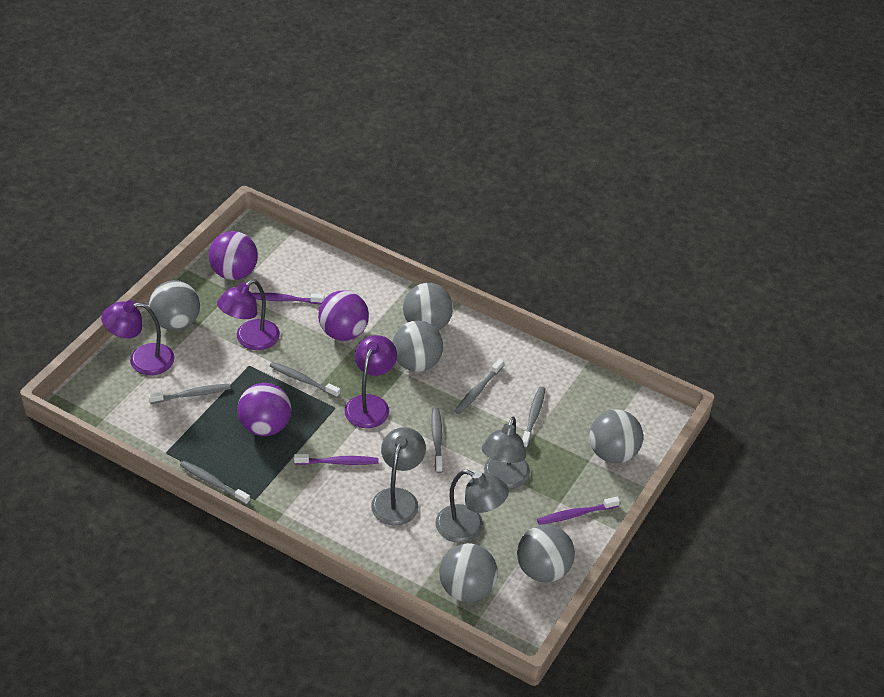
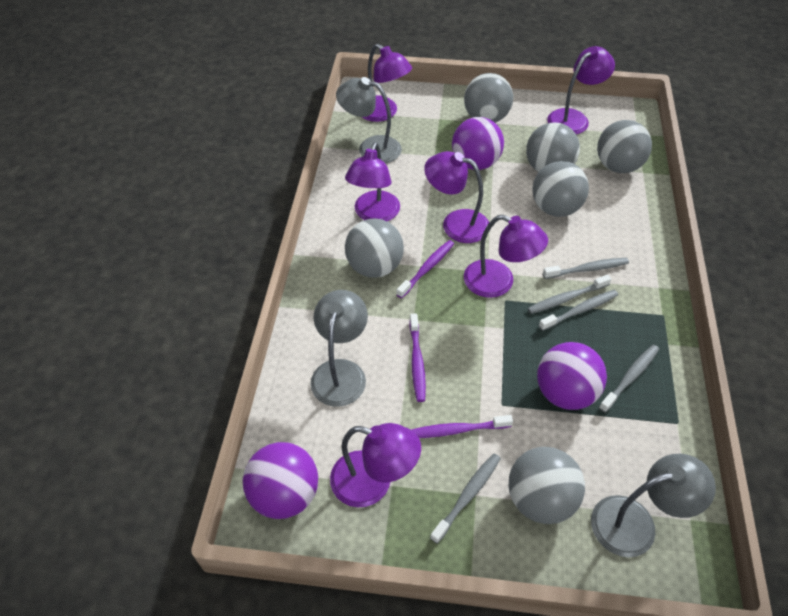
grey toothbrush: 6 -> 5
purple lamp: 3 -> 6

